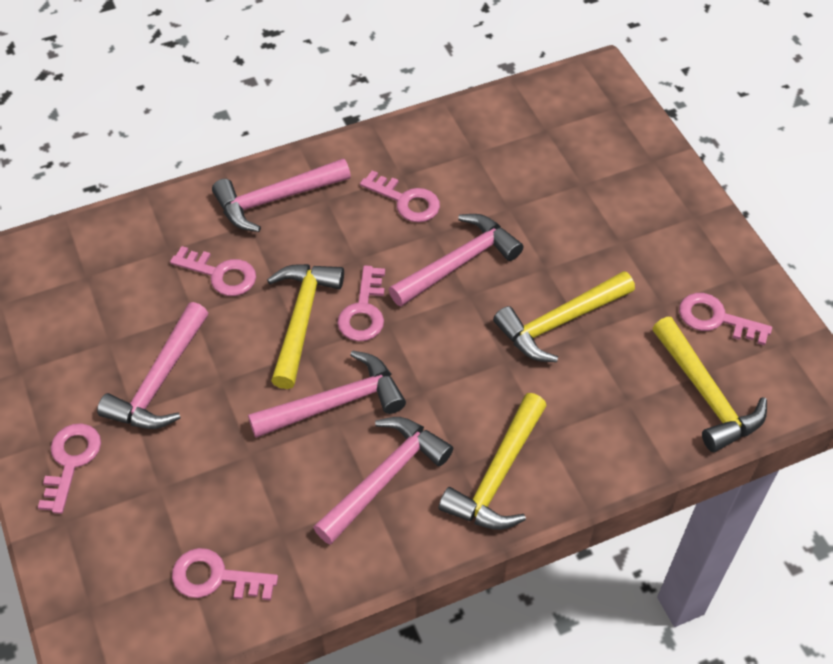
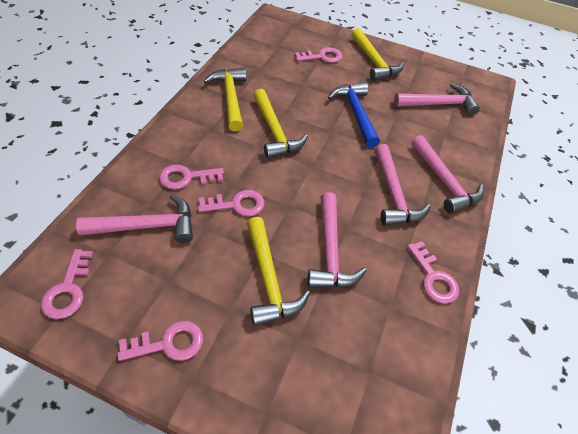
blue hammer: 0 -> 1

